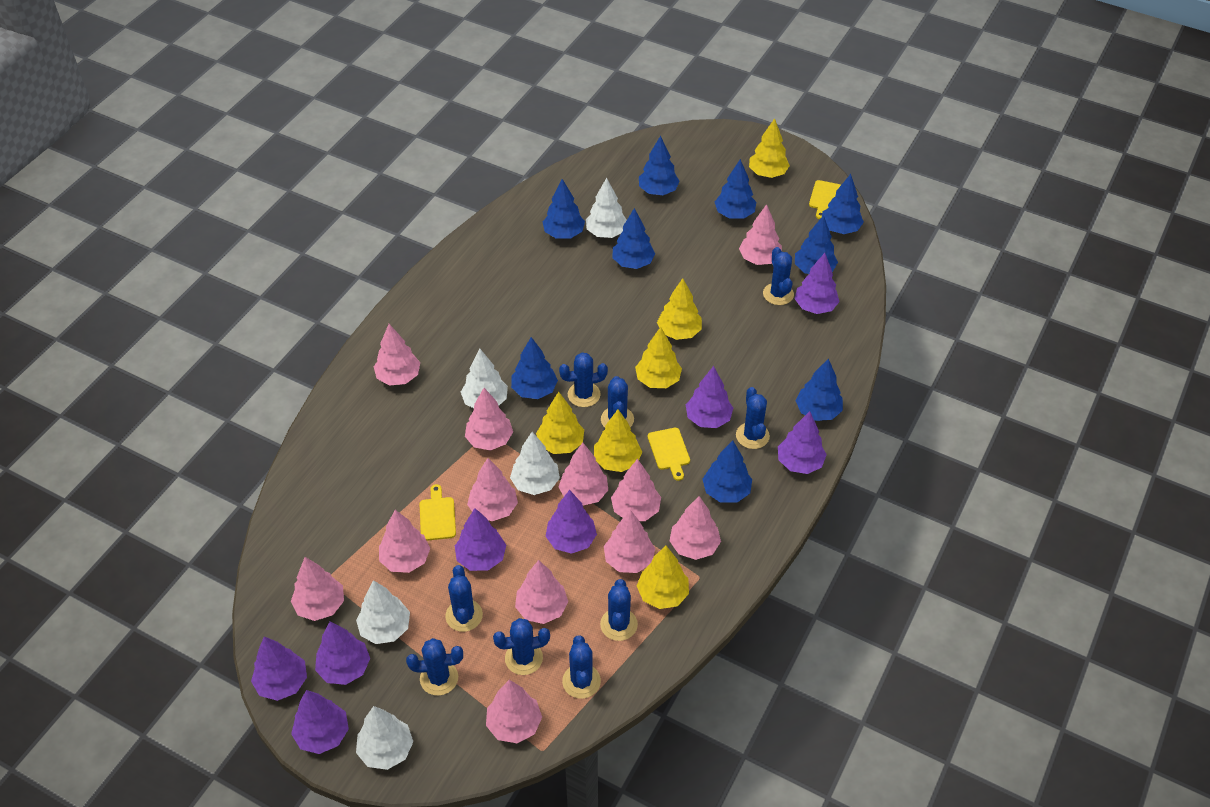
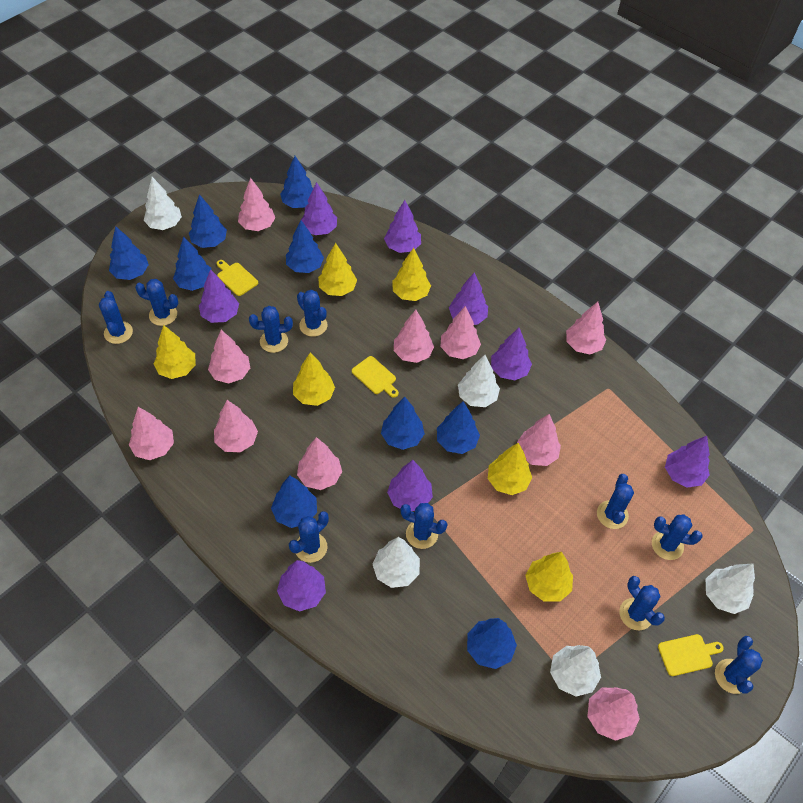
blue cactus: 9 -> 10
pink tree: 12 -> 10

